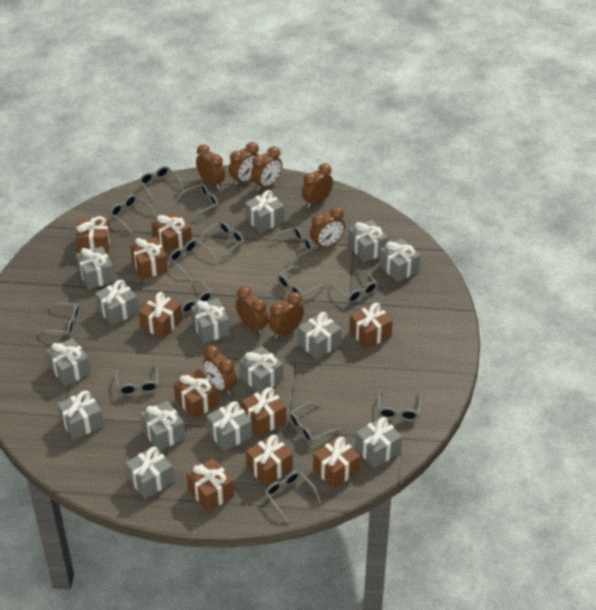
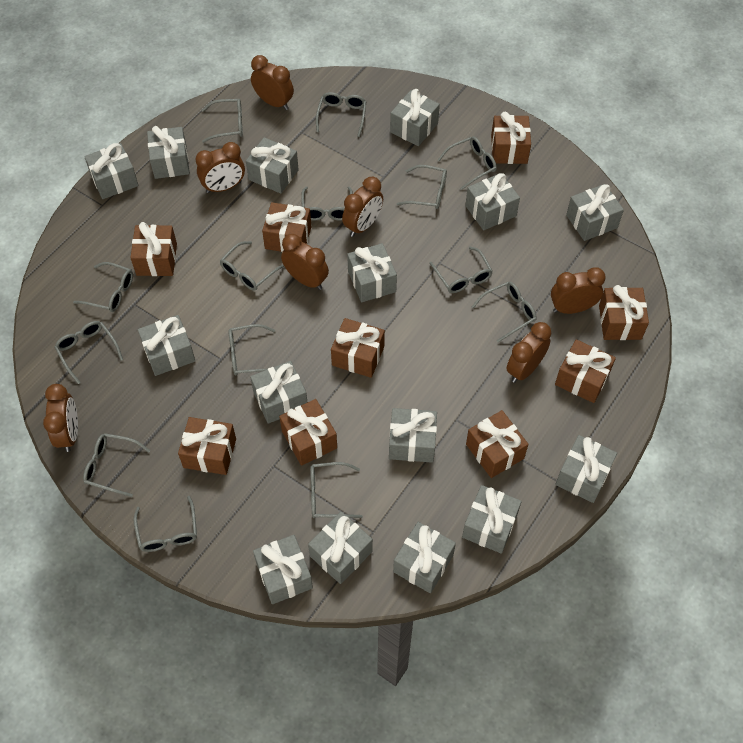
brown clock: 8 -> 7
brown gift: 10 -> 9
grey gift: 14 -> 15

